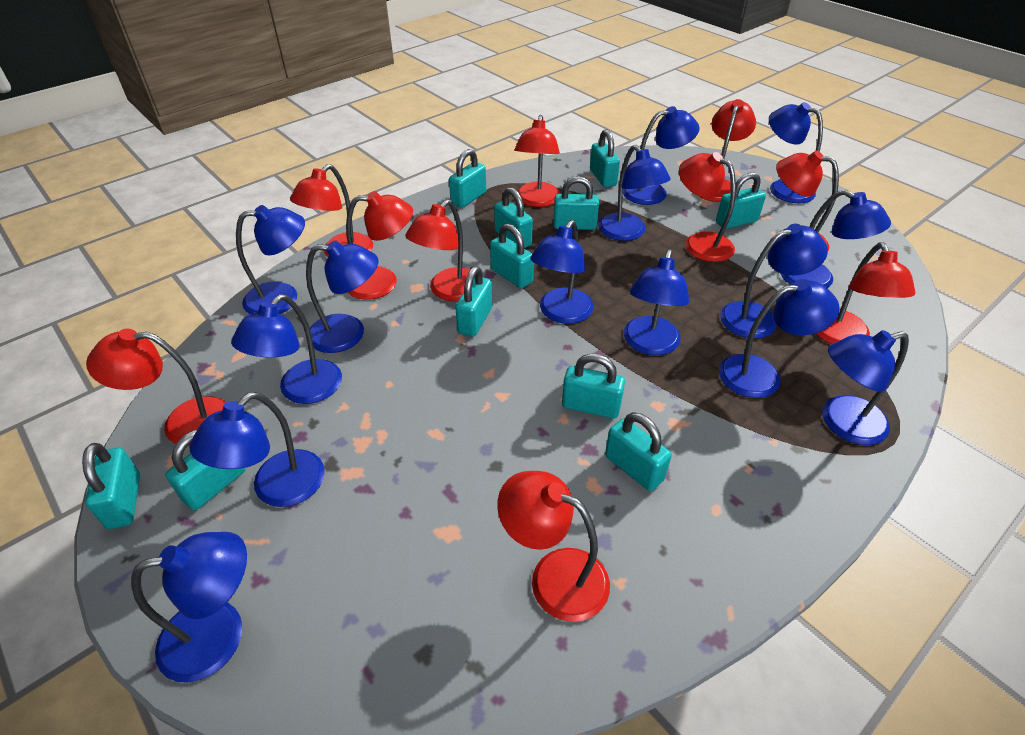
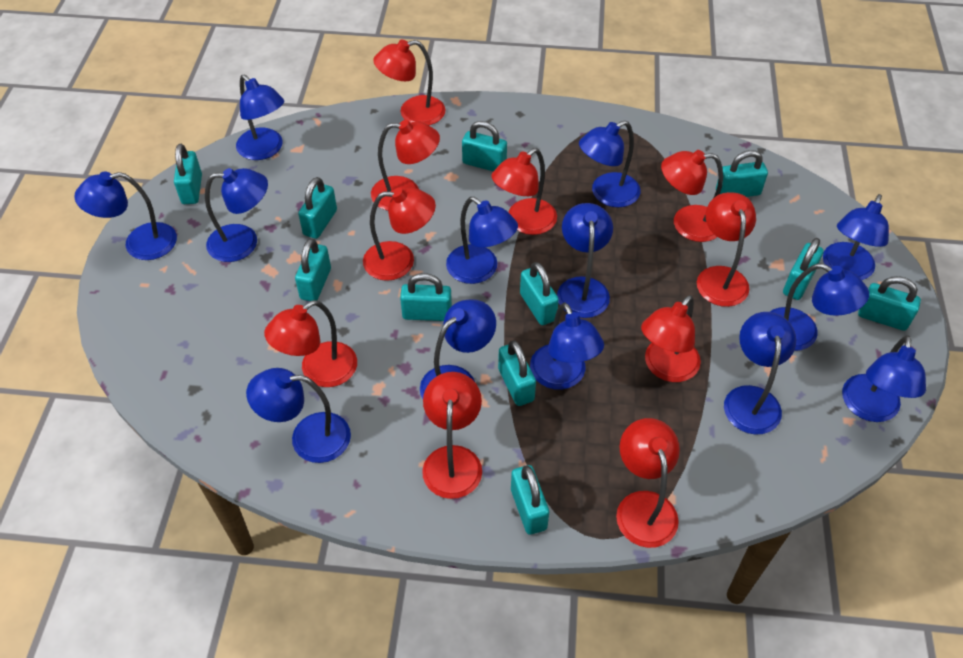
blue lamp: 14 -> 13

